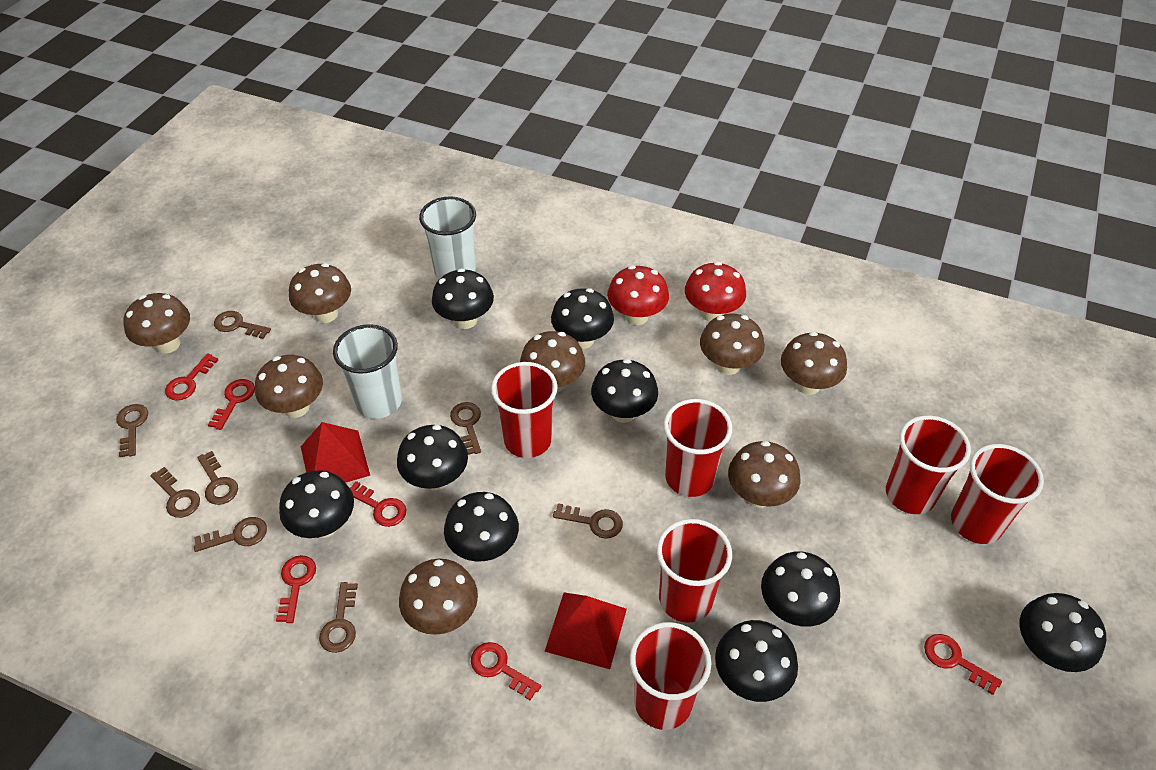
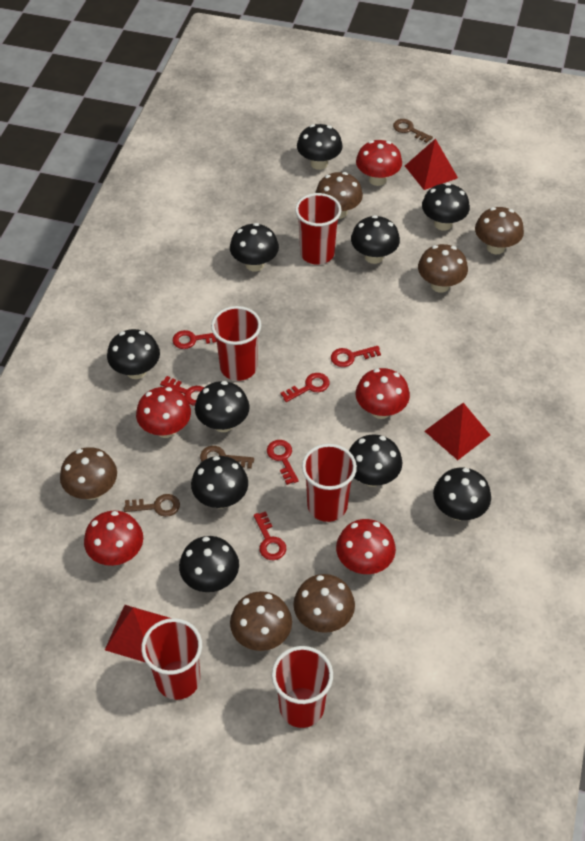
black mushroom: 9 -> 10
brown key: 8 -> 3
brown mushroom: 8 -> 6
red cup: 6 -> 5
red mushroom: 2 -> 5
red pyramid: 2 -> 3
white cup: 2 -> 0

